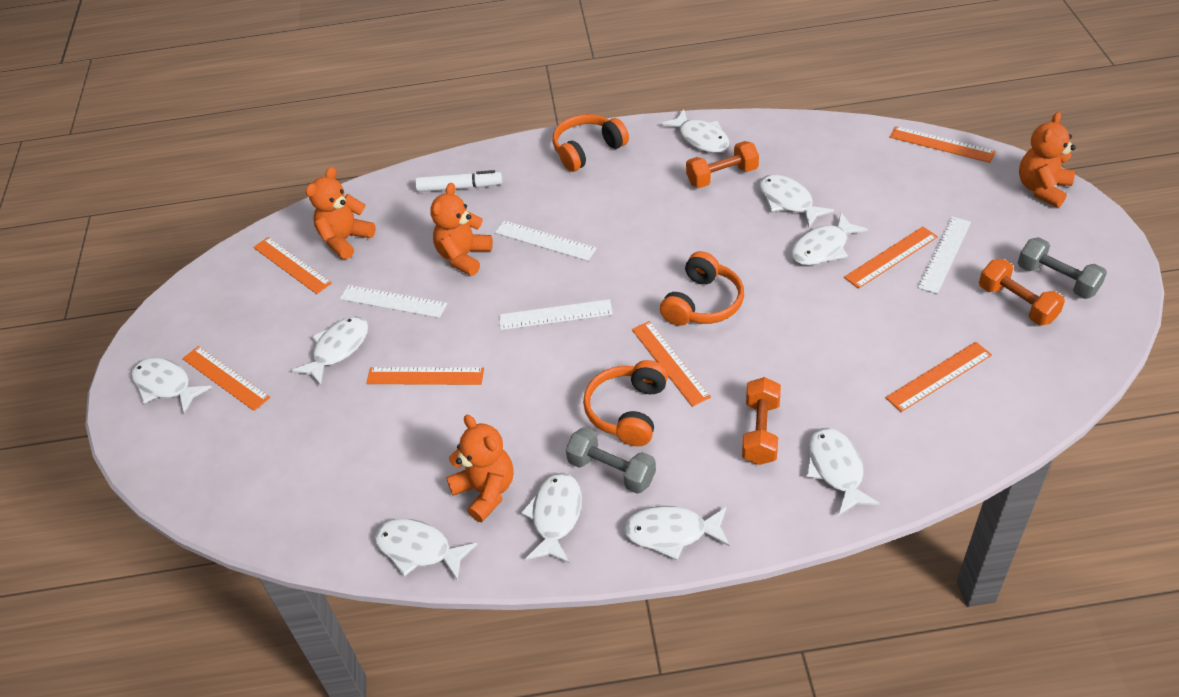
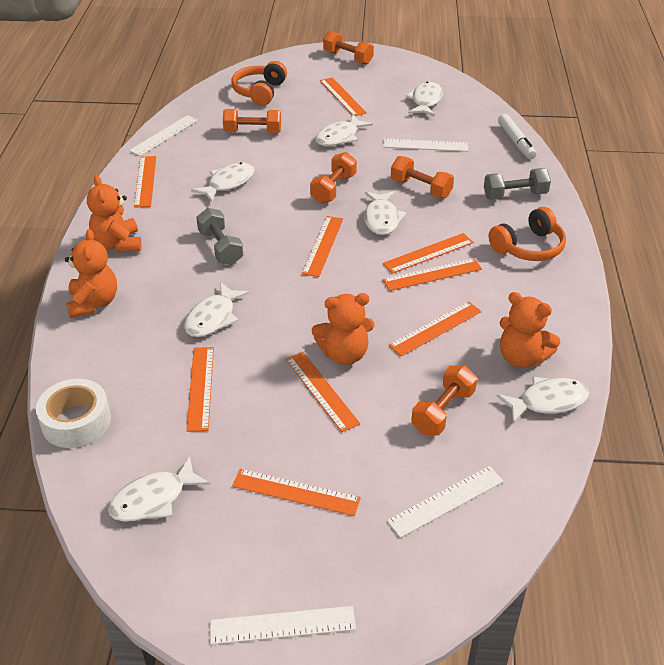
orange dumbbell: 3 -> 5
orange headphones: 3 -> 2
orange ruler: 7 -> 9
white fish: 9 -> 7
white tape: 0 -> 1

